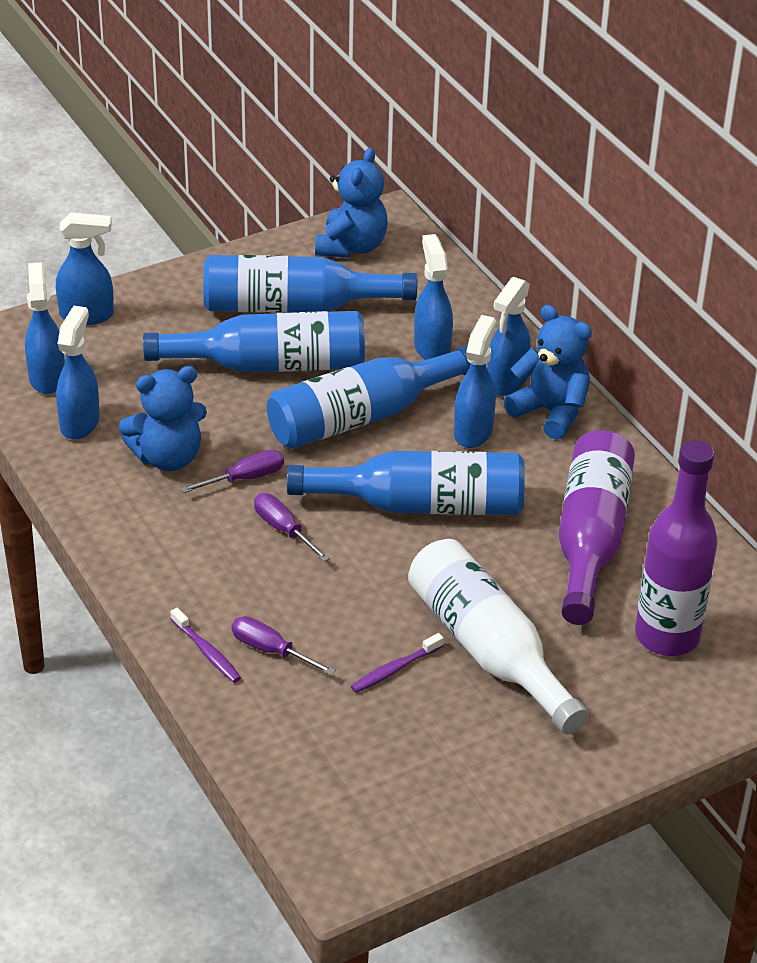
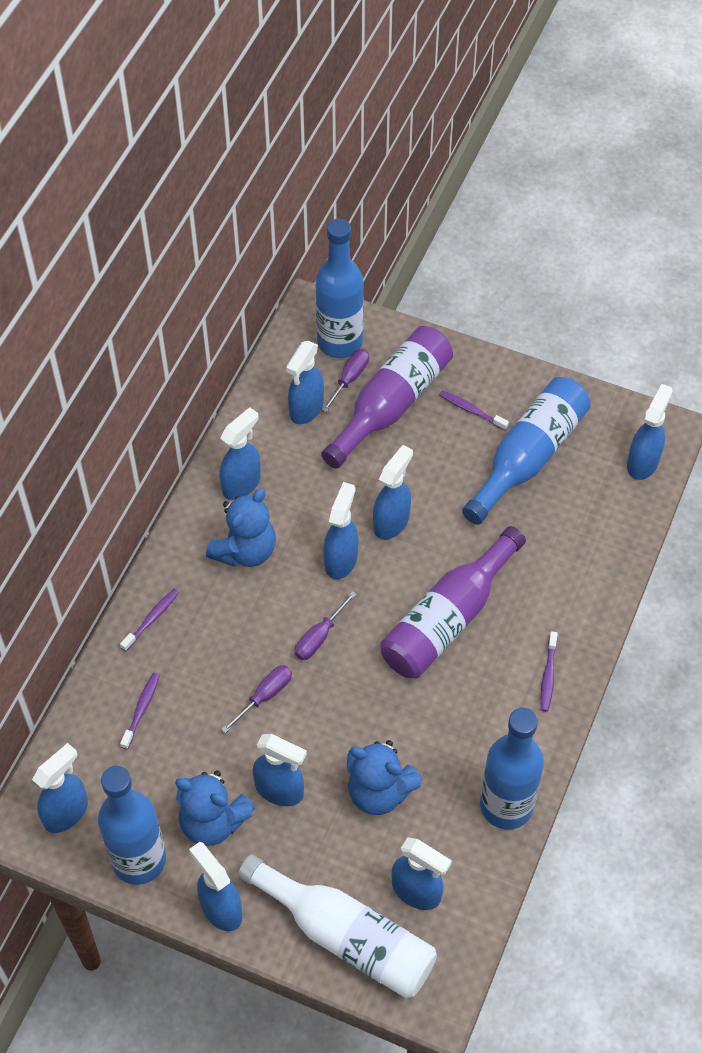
blue spray bottle: 6 -> 9
purple toothbrush: 2 -> 4

